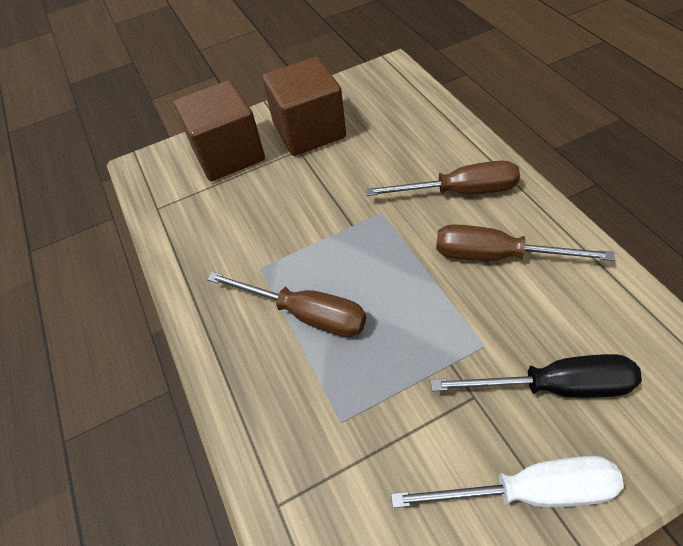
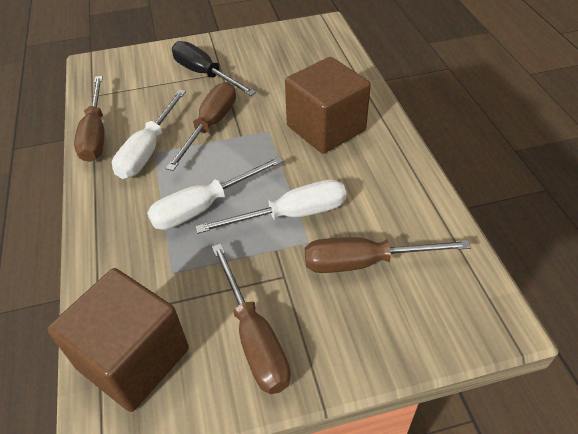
brown screwdriver: 3 -> 4
white screwdriver: 1 -> 3

